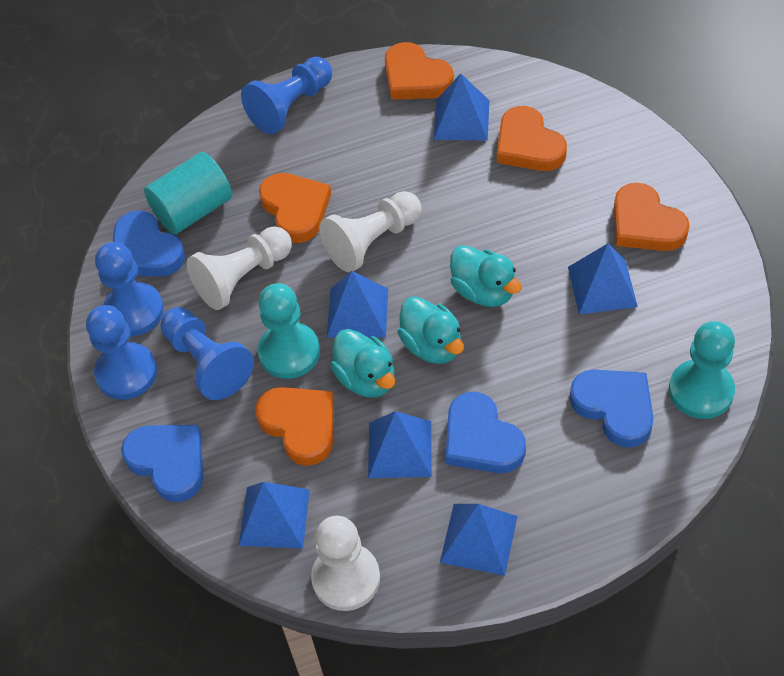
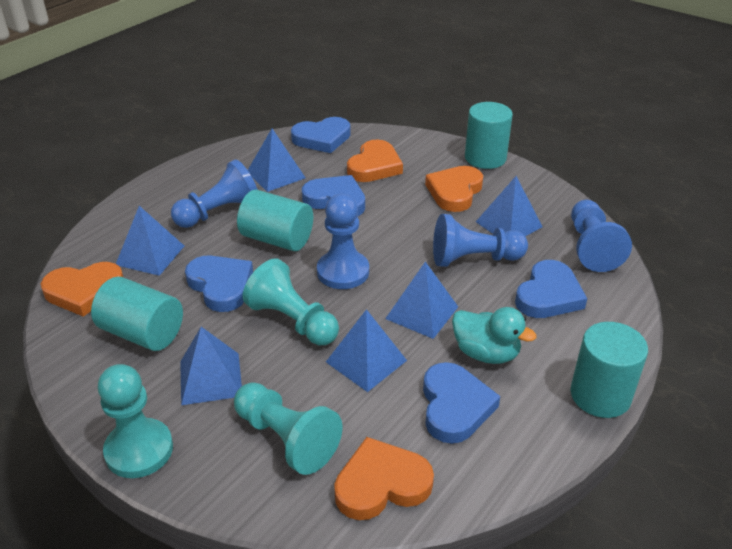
blue heart: 4 -> 5
orange heart: 5 -> 4
turquoise cylinder: 1 -> 4
turquoise duck: 3 -> 1
turquoise pawn: 2 -> 3
white pawn: 3 -> 0

